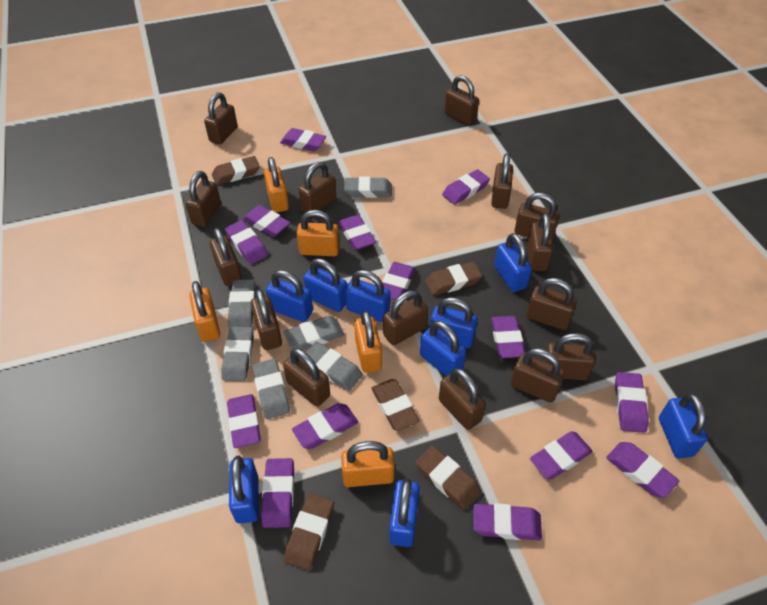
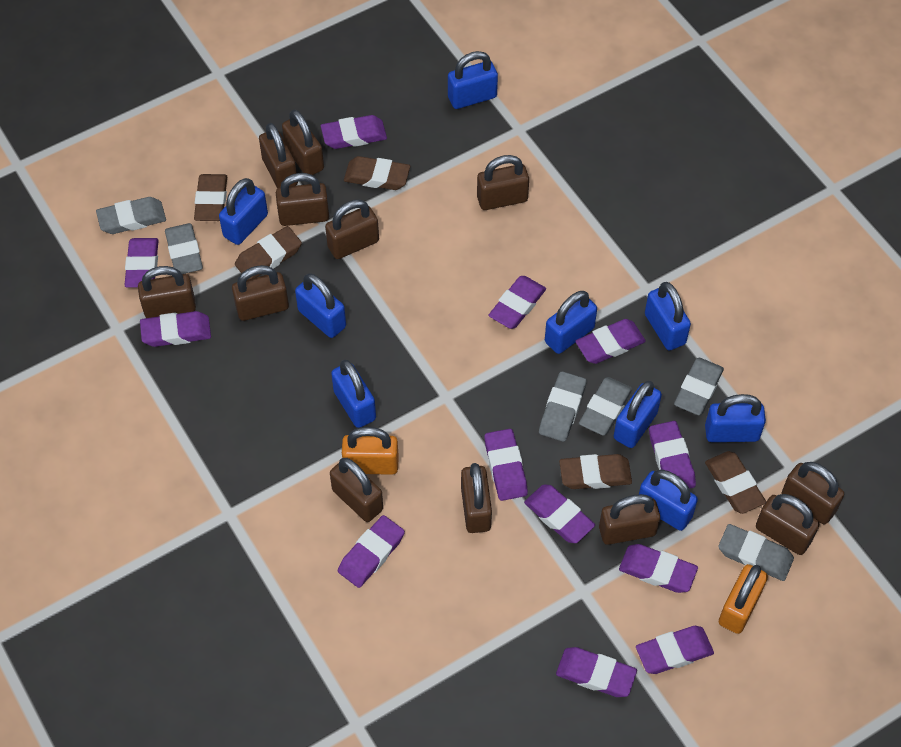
brown padlock: 15 -> 12
orange padlock: 5 -> 2
purple eraser: 14 -> 12

